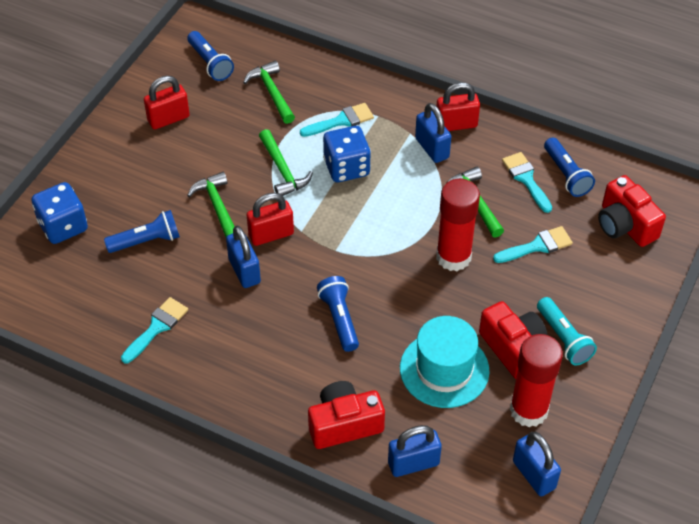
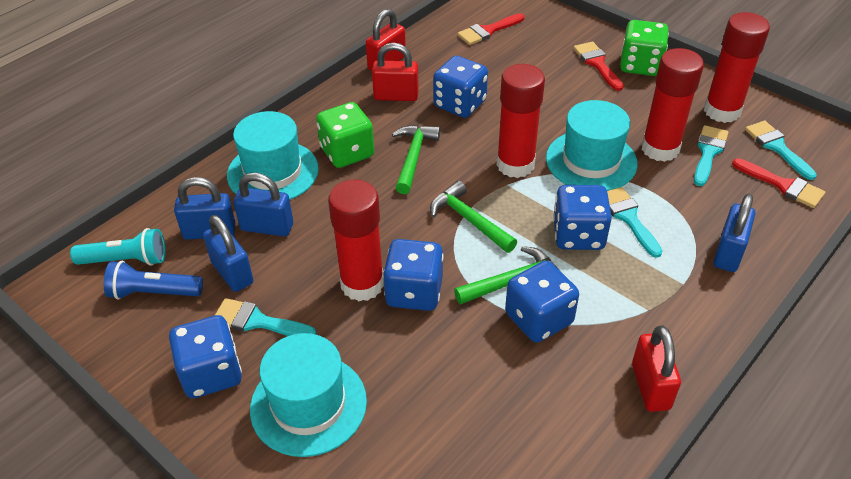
blue dice: 2 -> 5
blue flashlight: 4 -> 1
green dice: 0 -> 2
green hammer: 4 -> 3
red brush: 0 -> 3
red camera: 3 -> 0
red glue stick: 2 -> 4
turquoise hat: 1 -> 3

